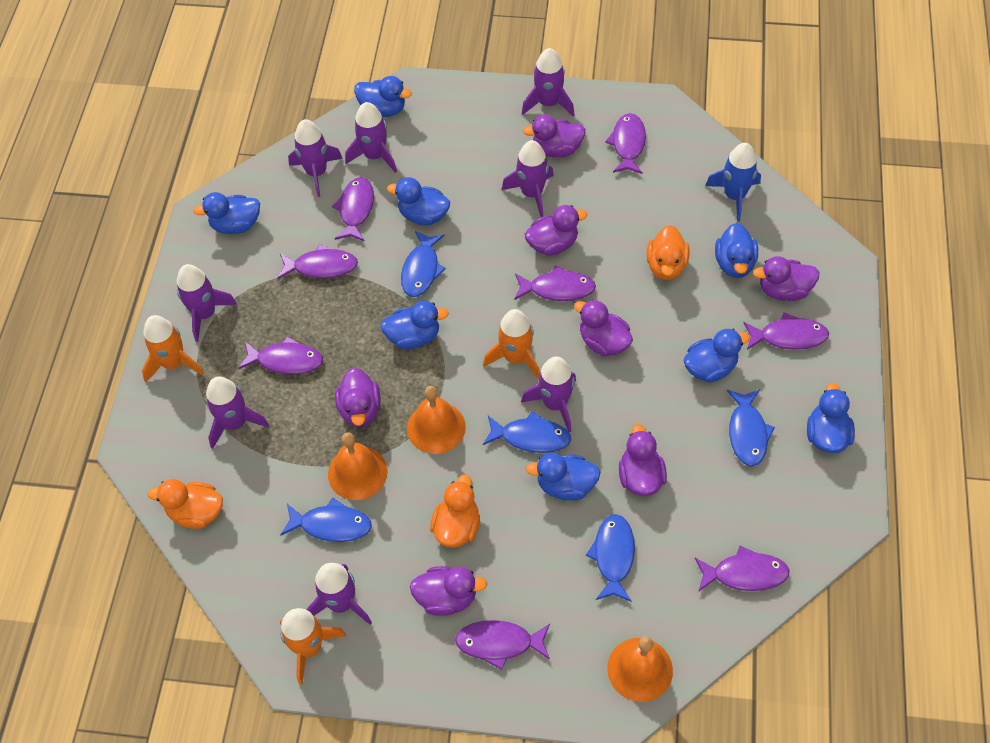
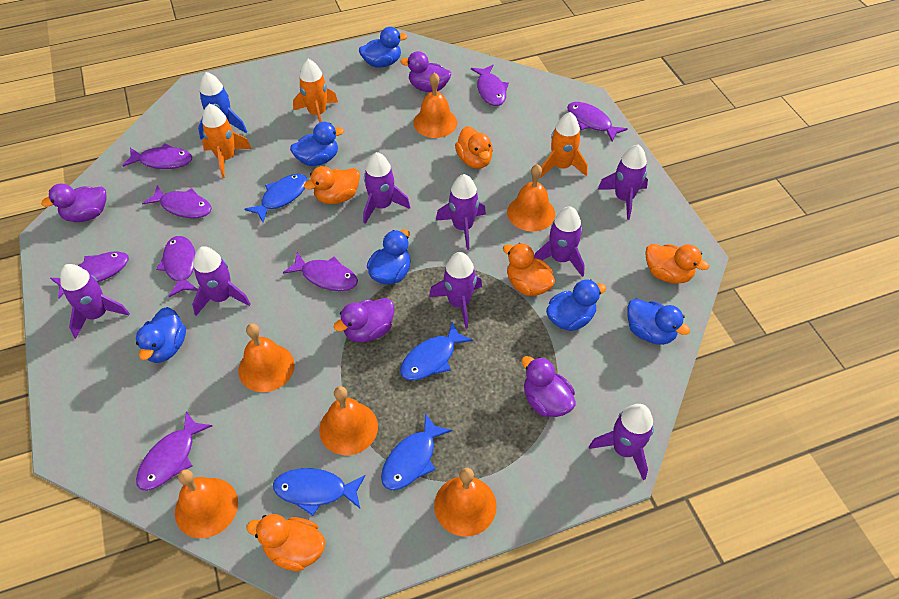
blue duck: 8 -> 6
blue fish: 5 -> 4
orange bell: 3 -> 6
orange duck: 3 -> 5
purple duck: 7 -> 4

